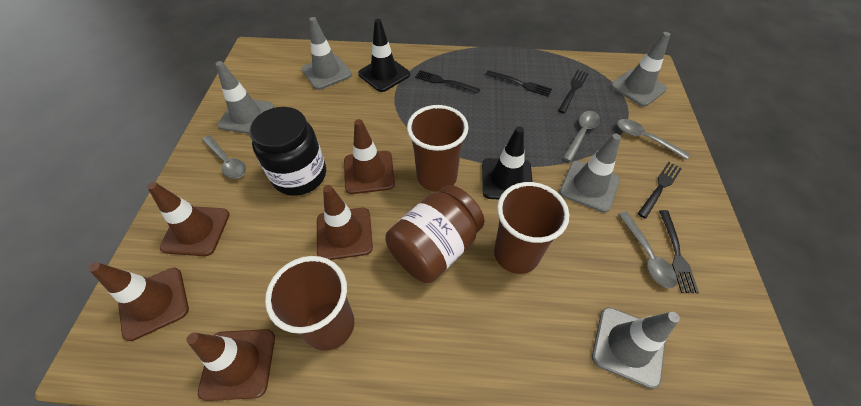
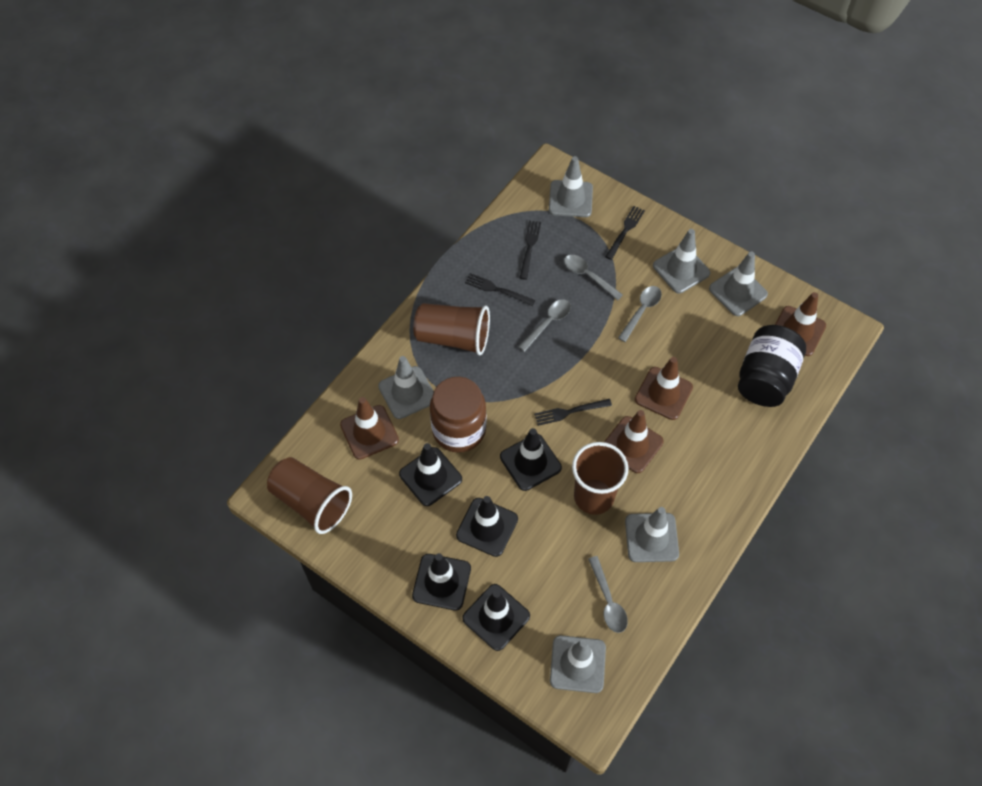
black fork: 5 -> 4
black traffic cone: 2 -> 5
brown traffic cone: 5 -> 4
grey traffic cone: 5 -> 6

